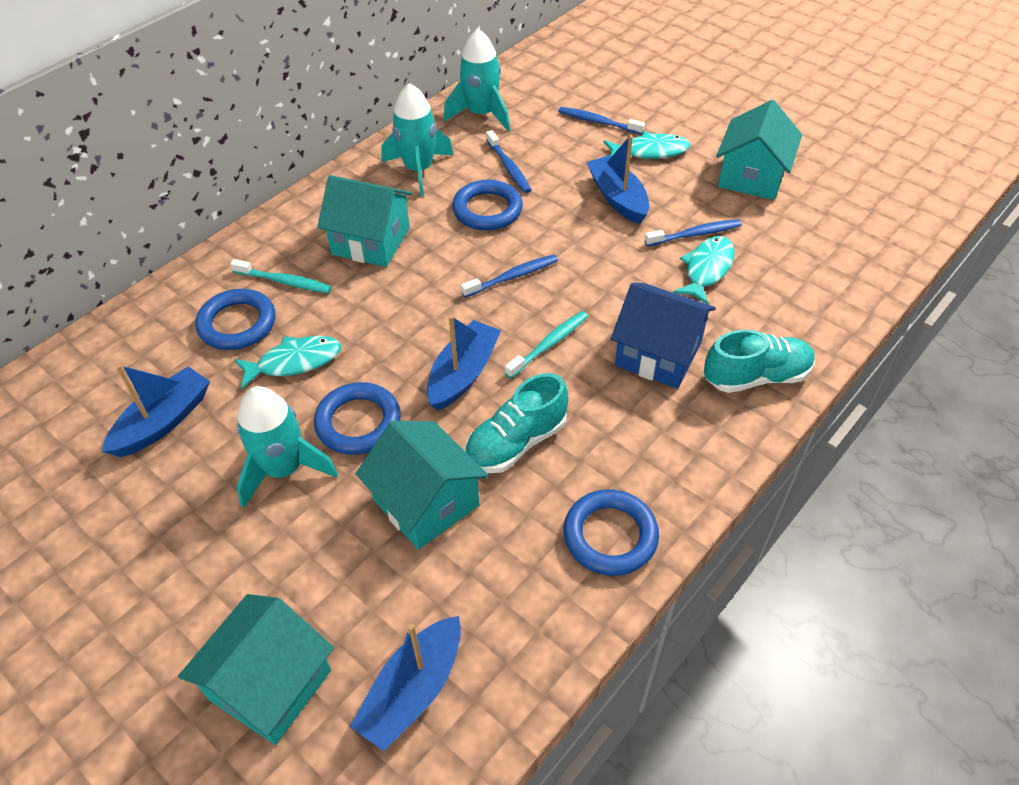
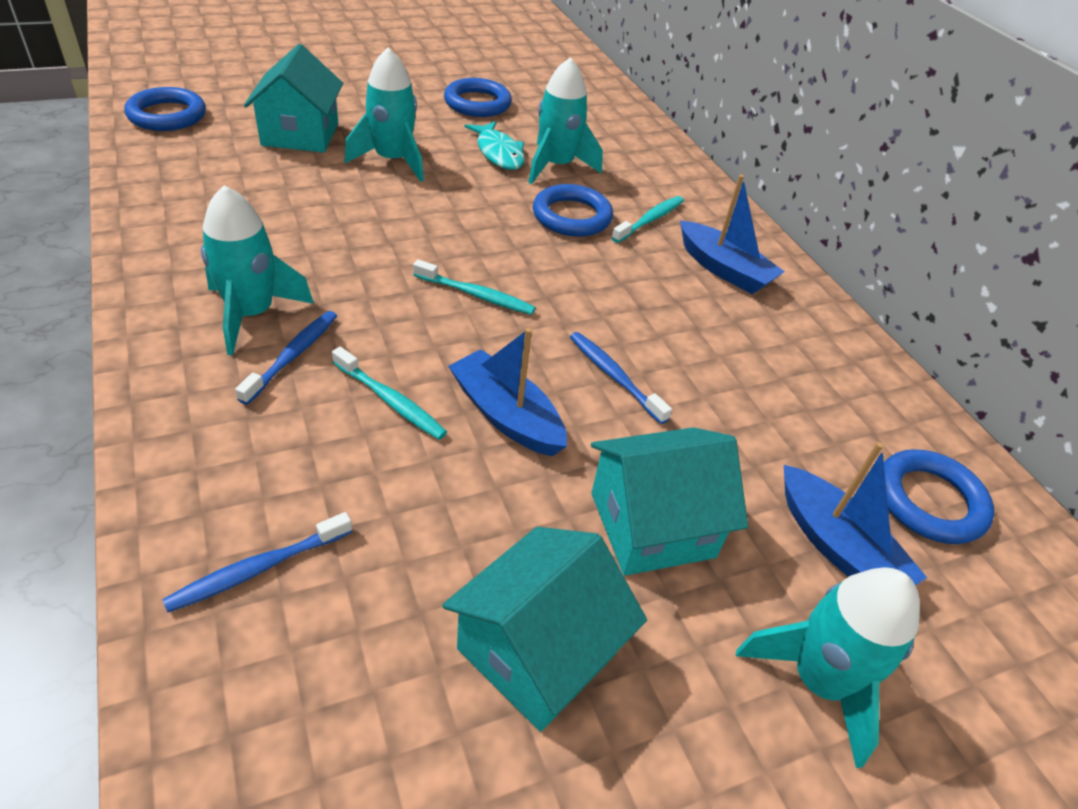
blue boat: 4 -> 3
blue house: 1 -> 0
blue toothbrush: 4 -> 3
turquoise fish: 3 -> 1
turquoise house: 4 -> 3
turquoise rocket: 3 -> 4
turquoise shoe: 2 -> 0
turquoise toothbrush: 2 -> 3

